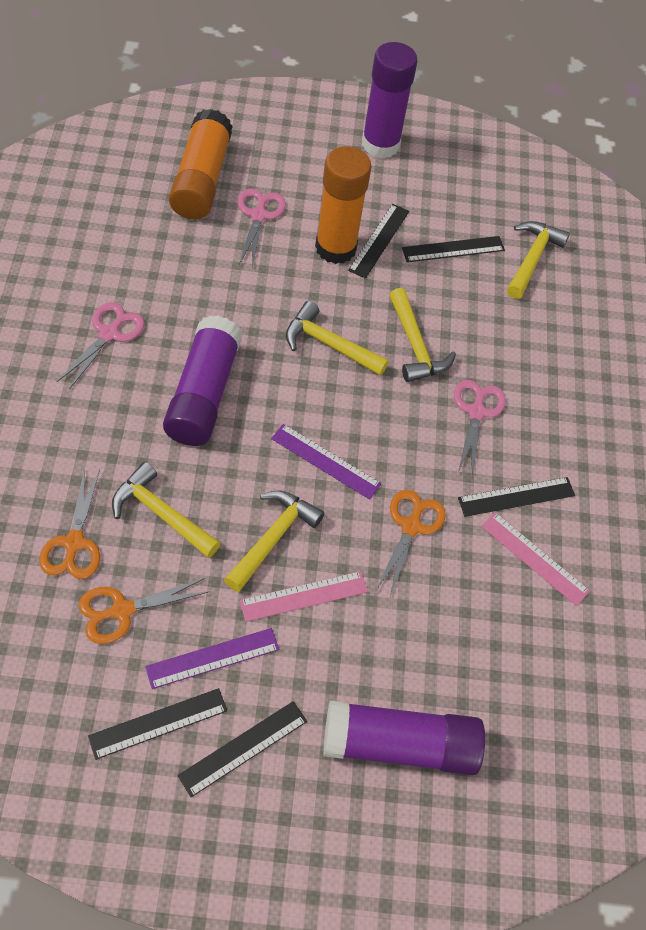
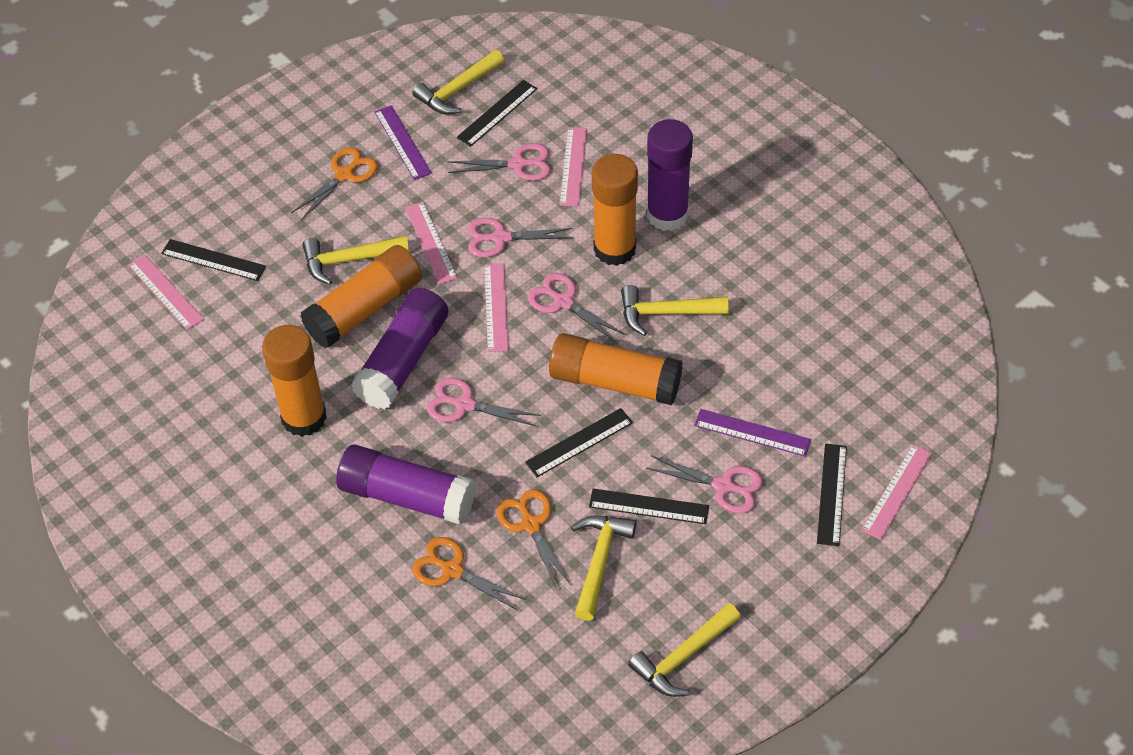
orange glue stick: 2 -> 4
pink ruler: 2 -> 5
pink scissors: 3 -> 5

